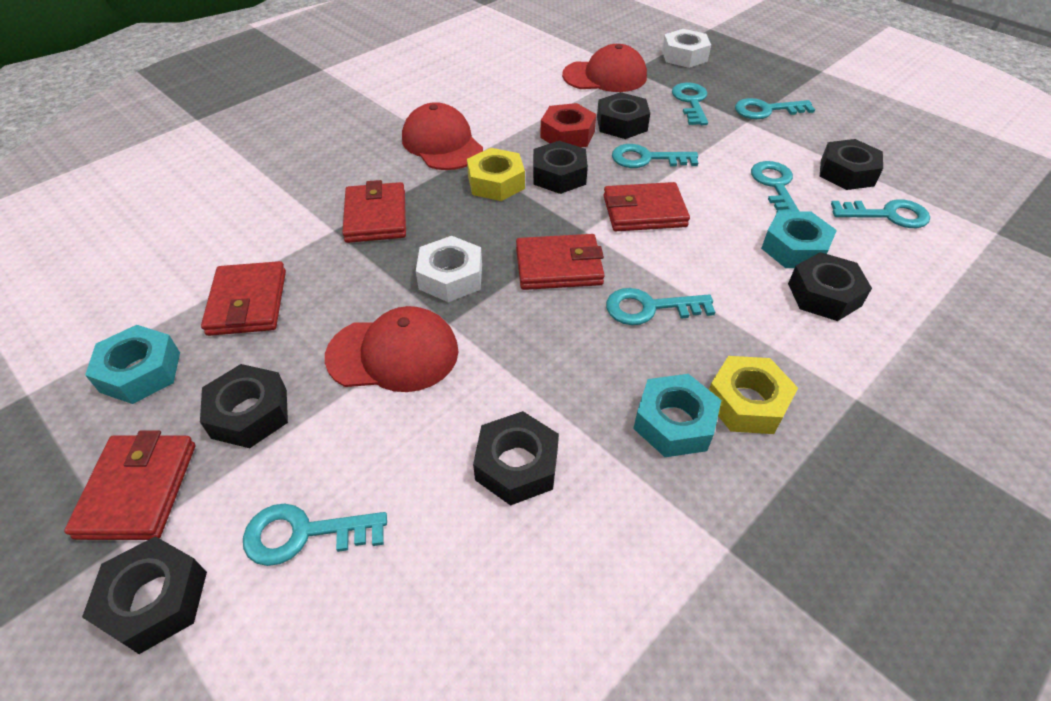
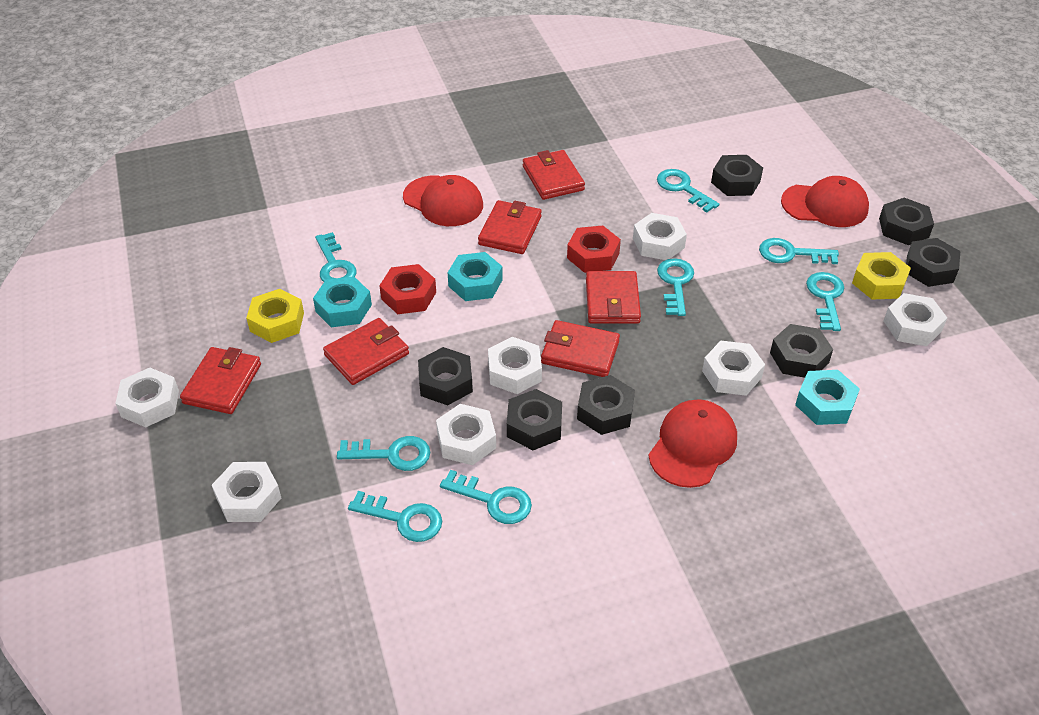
red nut: 1 -> 2
red wallet: 5 -> 6
turquoise key: 7 -> 8
white nut: 2 -> 7

